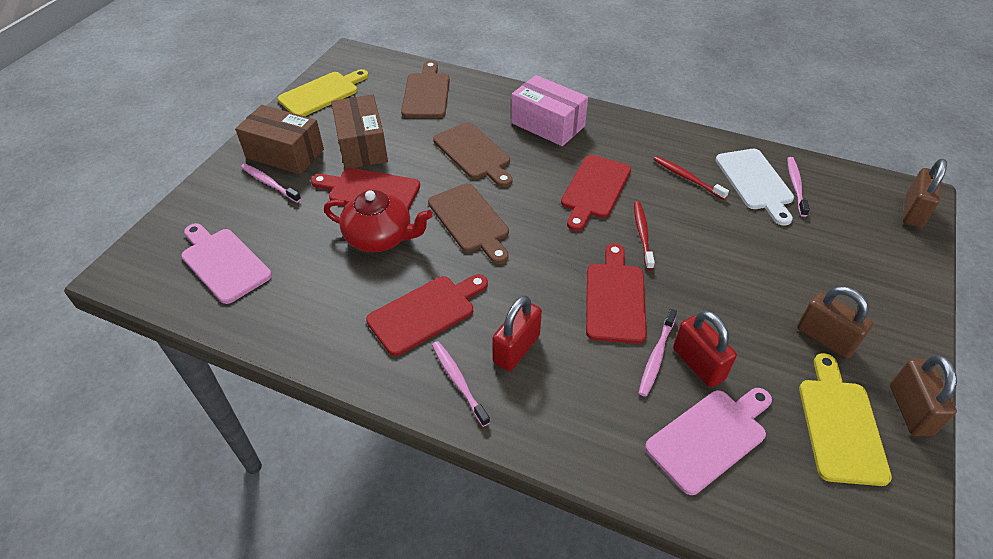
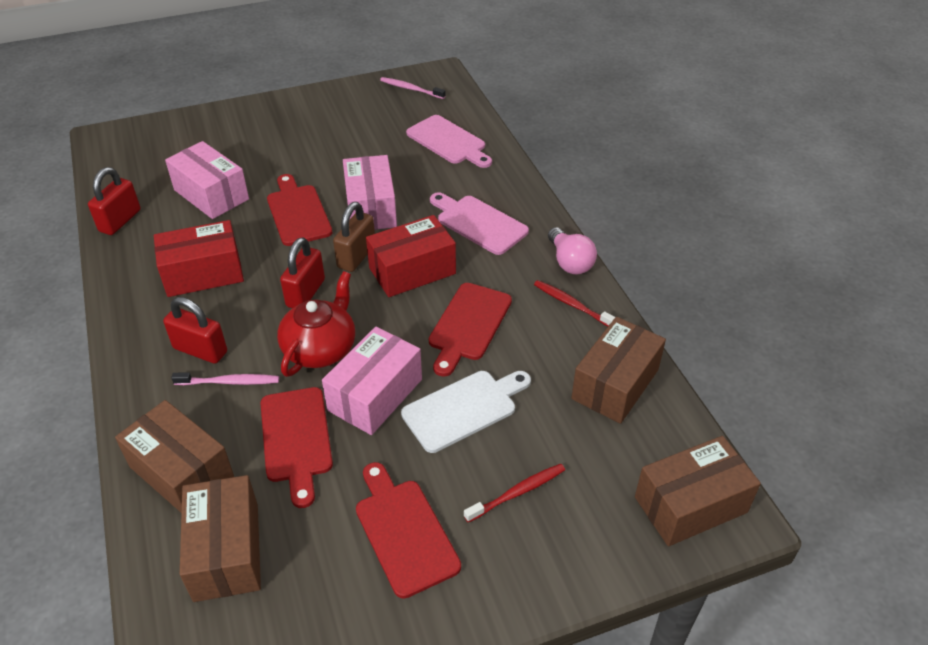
brown box: 2 -> 4
brown cutting board: 3 -> 0
brown padlock: 3 -> 1
pink box: 1 -> 3
pink light bulb: 0 -> 1
pink toothbrush: 4 -> 2
red box: 0 -> 2
red padlock: 2 -> 3
yellow cutting board: 2 -> 0

